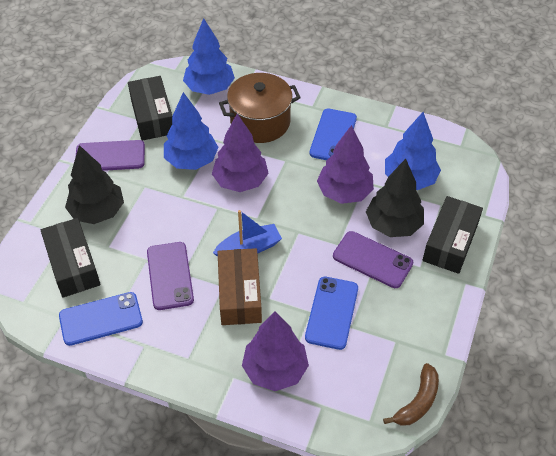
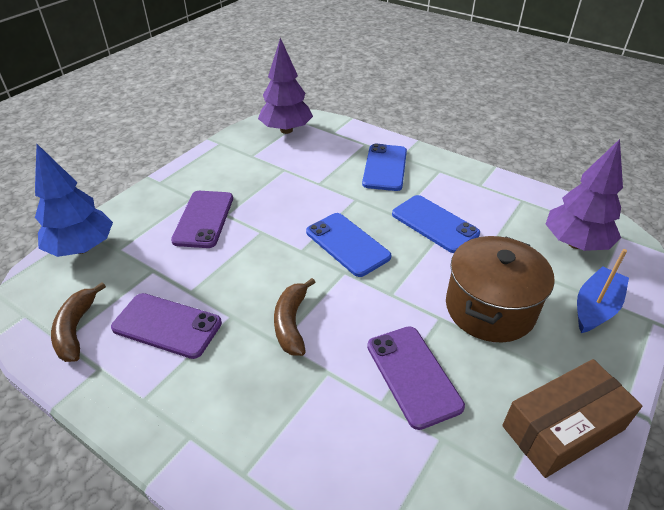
black box: 3 -> 0
black tree: 2 -> 0
blue tree: 3 -> 1
brown banana: 1 -> 2
purple tree: 3 -> 2

